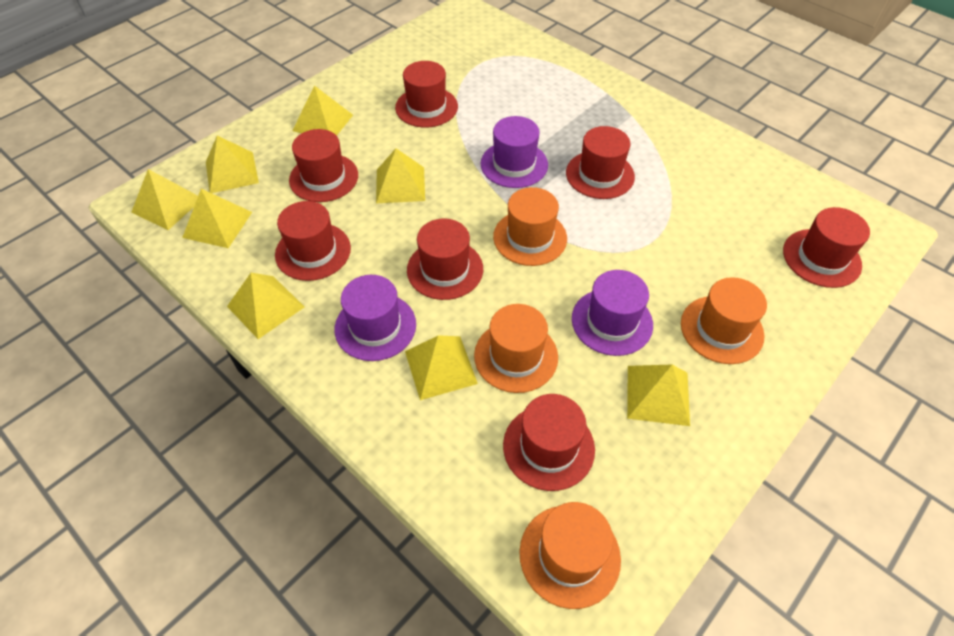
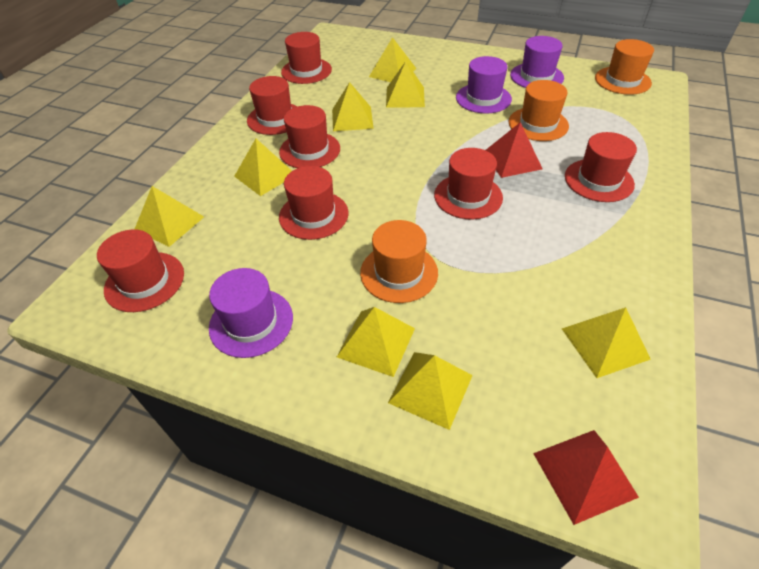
orange hat: 4 -> 3
red pyramid: 0 -> 2

